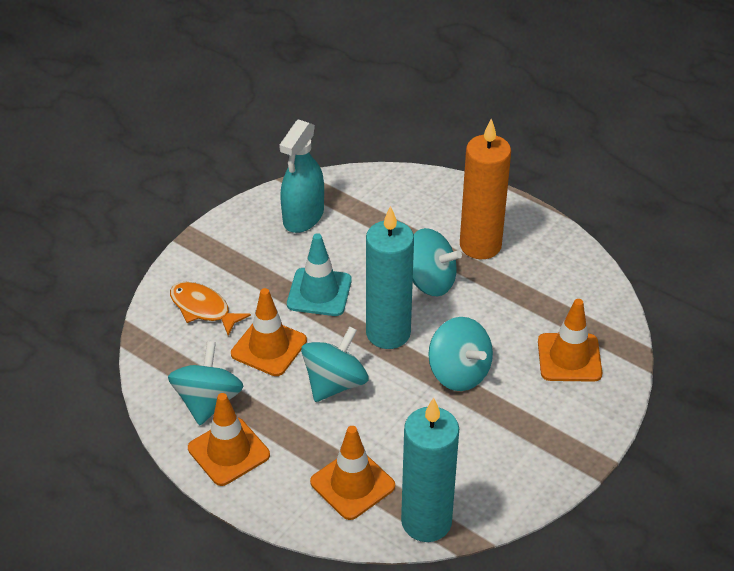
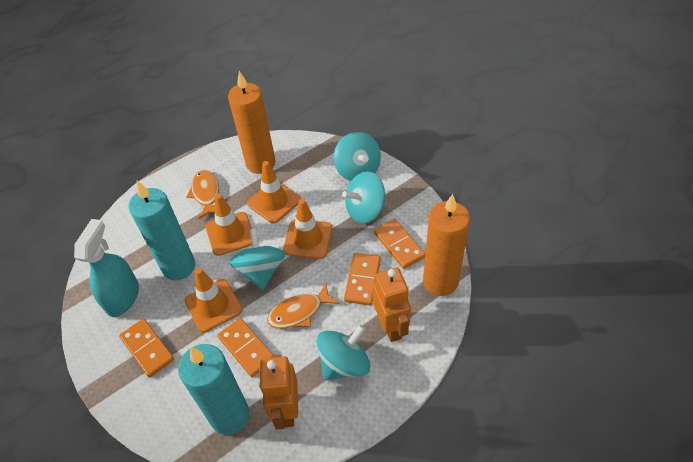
orange candle: 1 -> 2
orange domino: 0 -> 4
orange fish: 1 -> 2
orange robot: 0 -> 2
turquoise traffic cone: 1 -> 0

